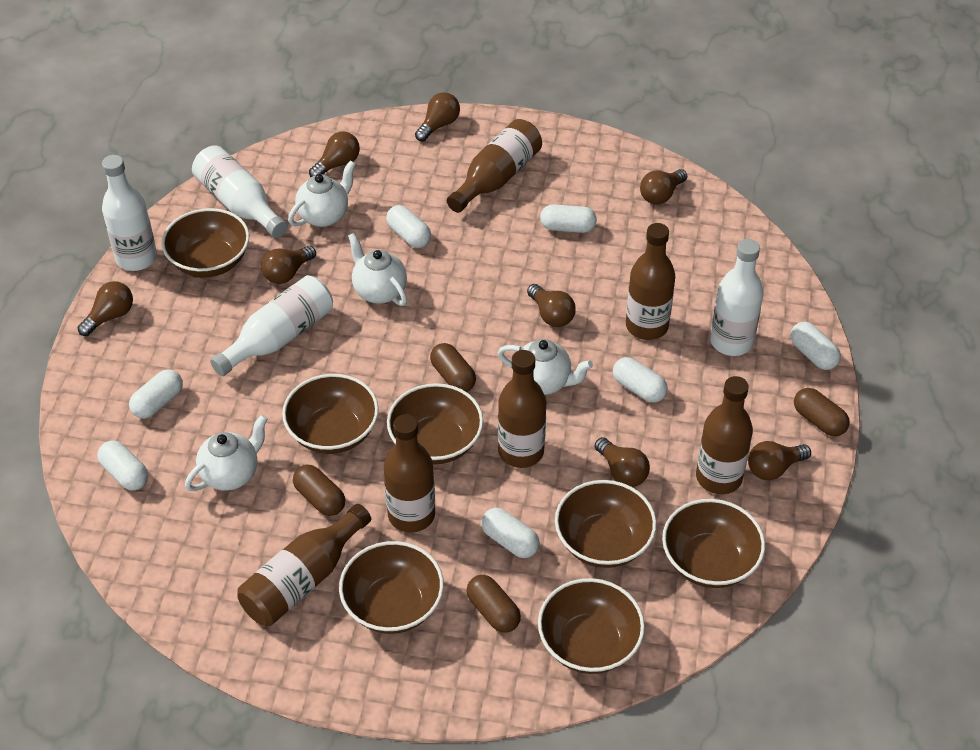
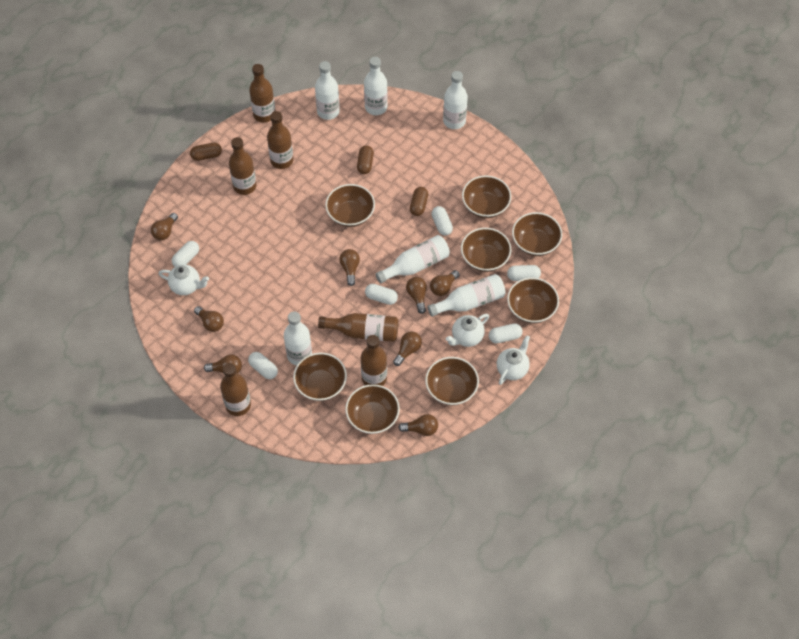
brown bowl: 7 -> 8
brown capsule: 4 -> 3
white bottle: 4 -> 6
white capsule: 7 -> 6
white teapot: 4 -> 3

